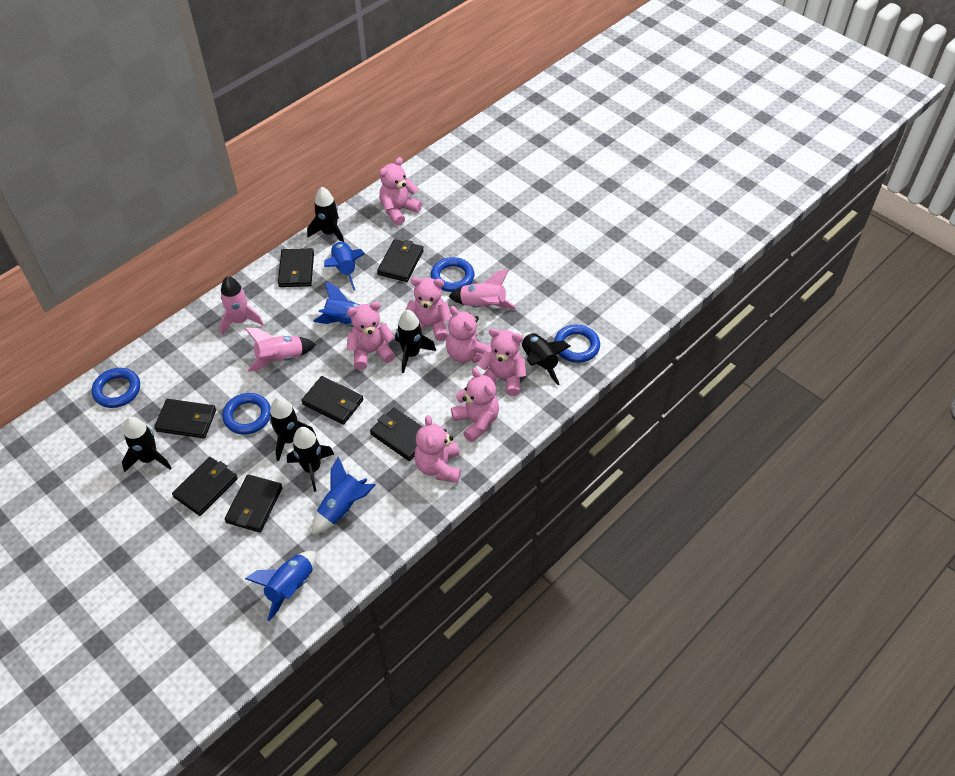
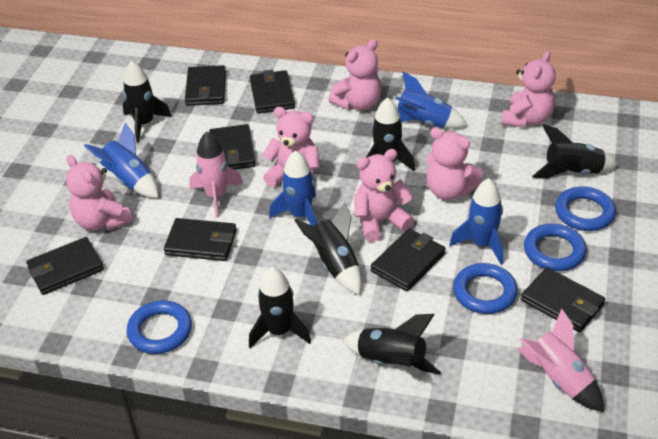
pink rocket: 3 -> 2
pink teddy bear: 7 -> 6

